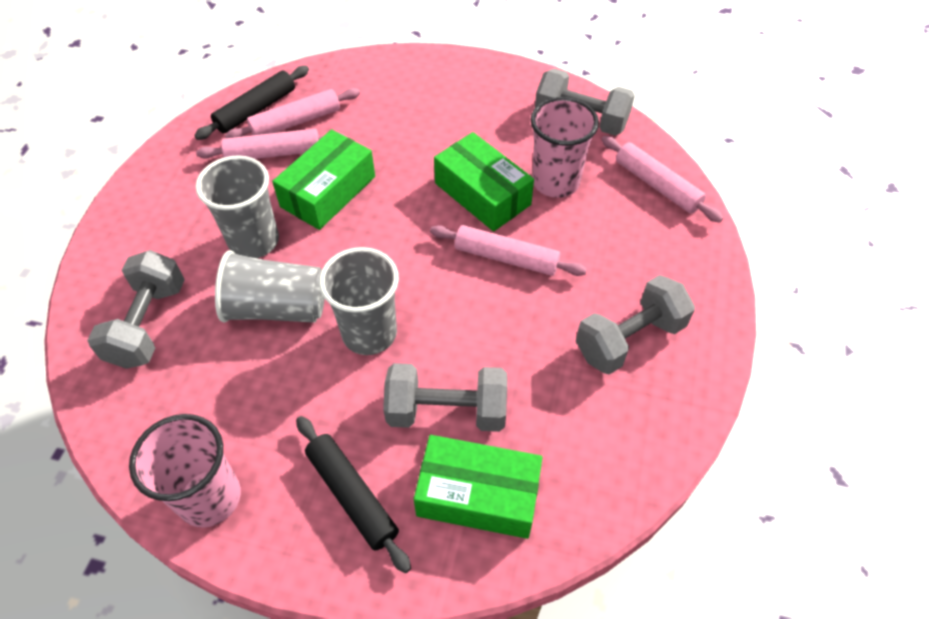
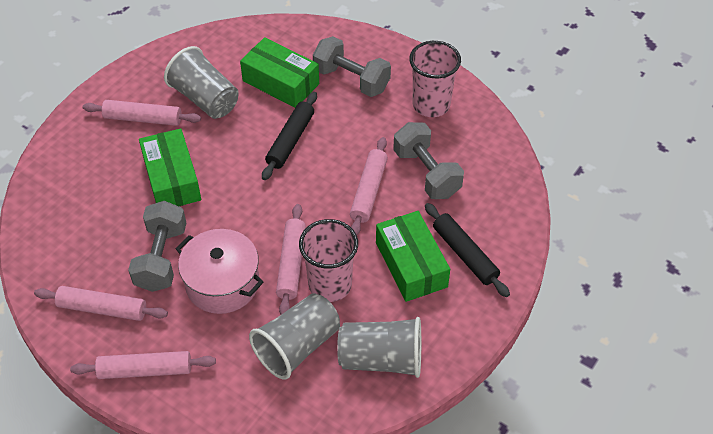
grey dumbbell: 4 -> 3
pink pot: 0 -> 1
pink rolling pin: 4 -> 5

